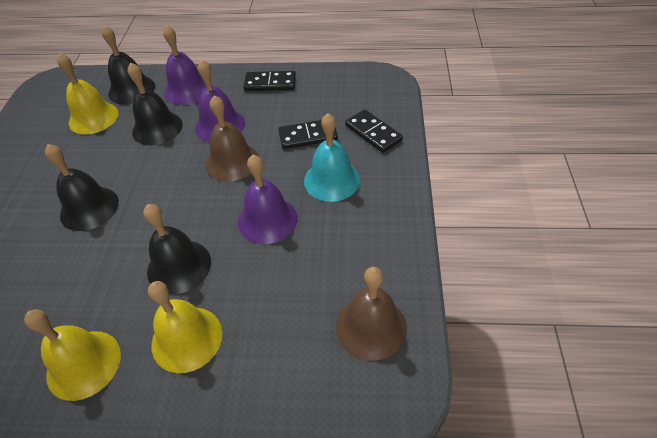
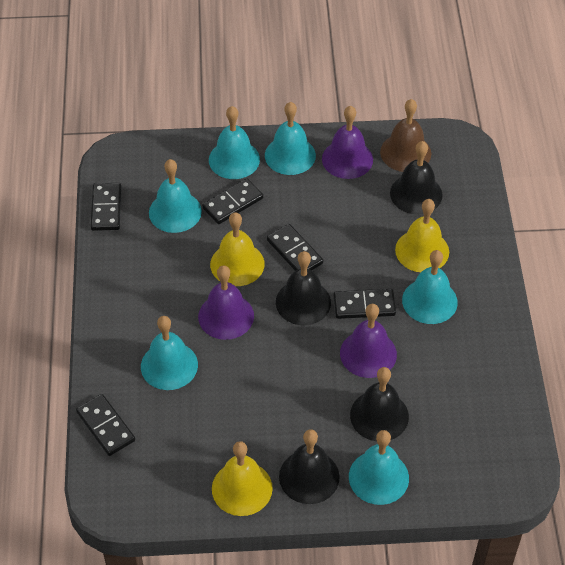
black domino: 3 -> 5
brown bell: 2 -> 1
turquoise bell: 1 -> 6

